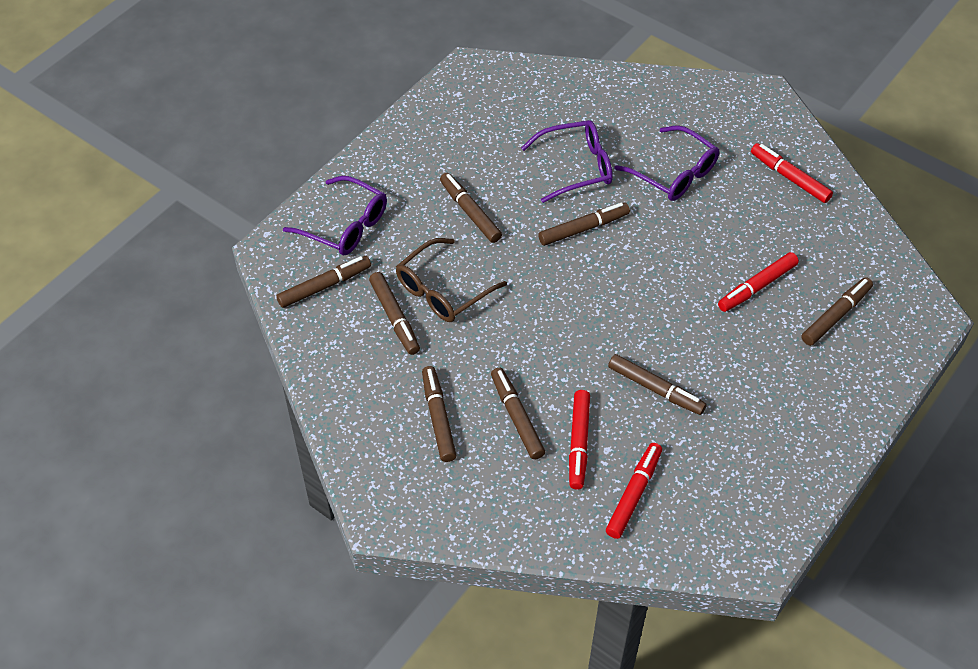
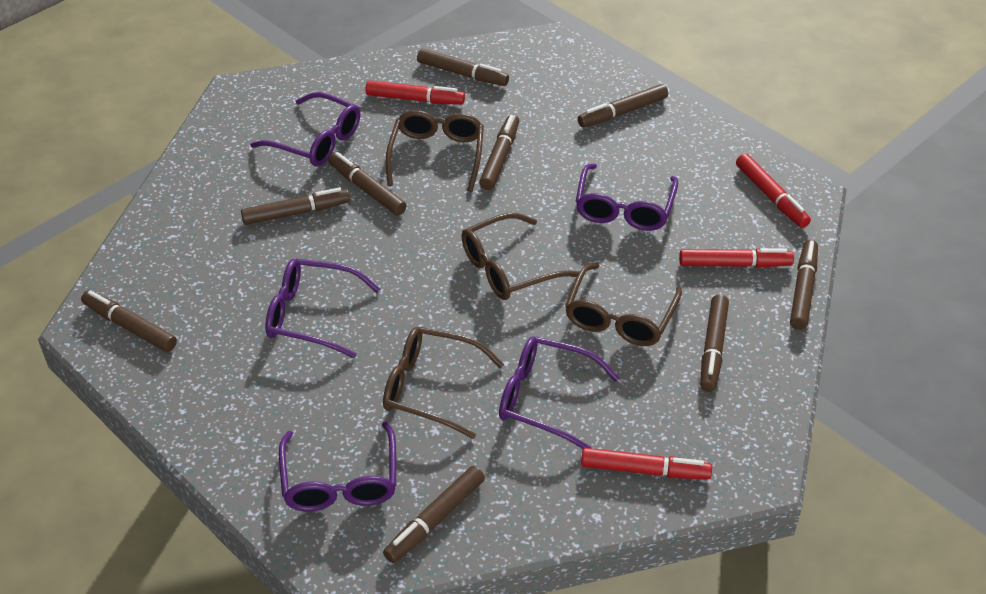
brown glasses: 1 -> 4
brown marker: 8 -> 9
purple glasses: 3 -> 5

